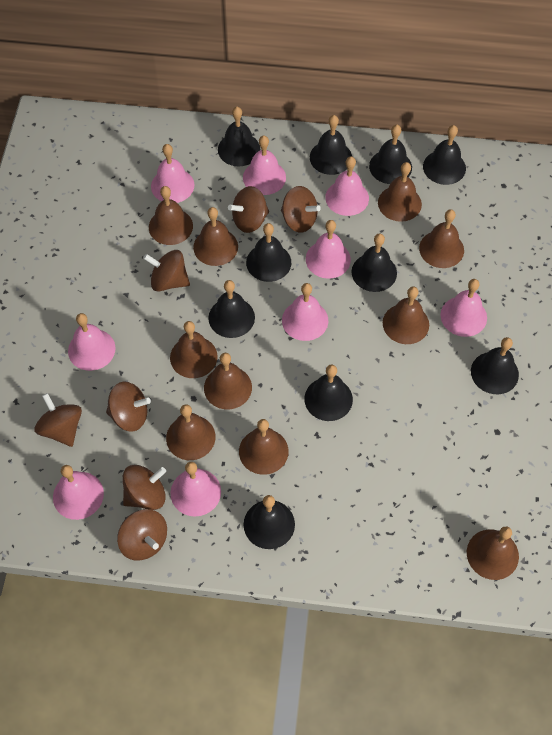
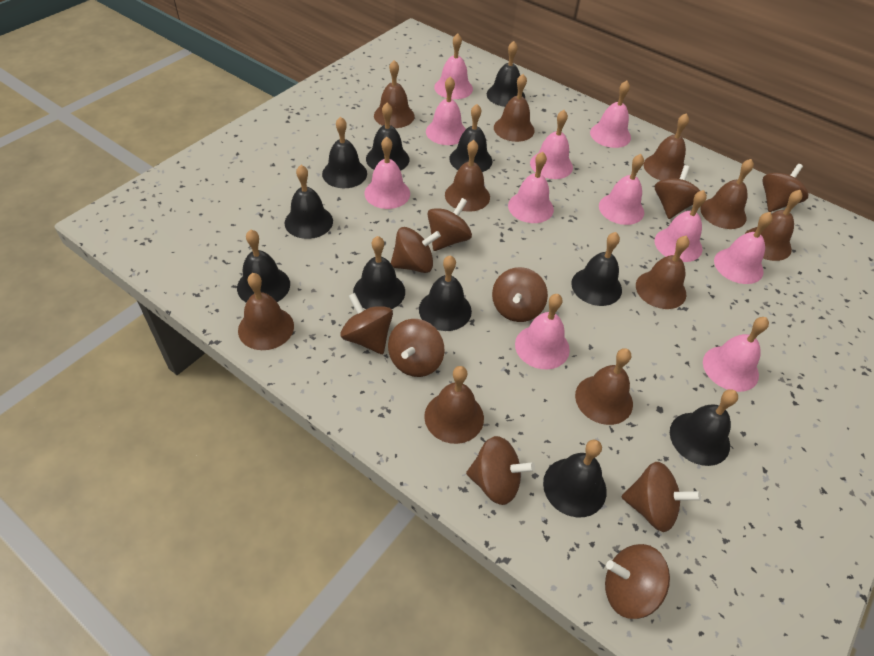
black bell: 10 -> 11
brown spinning top: 7 -> 10
pink bell: 9 -> 11

